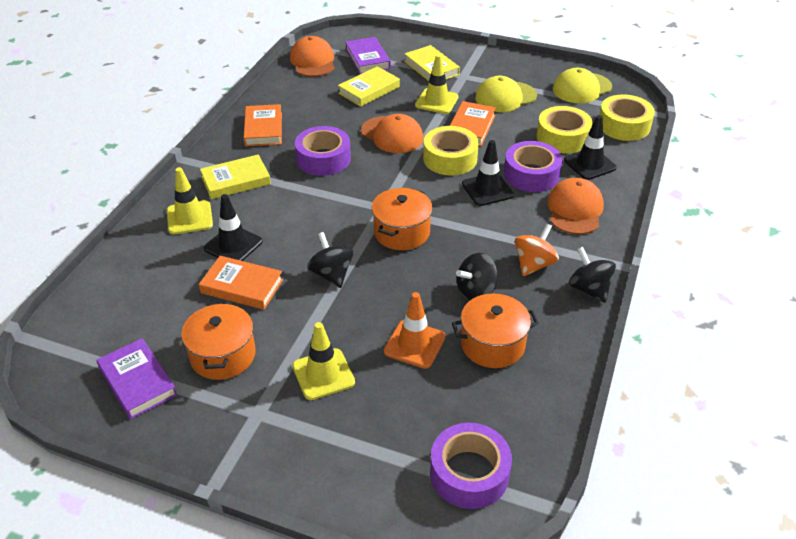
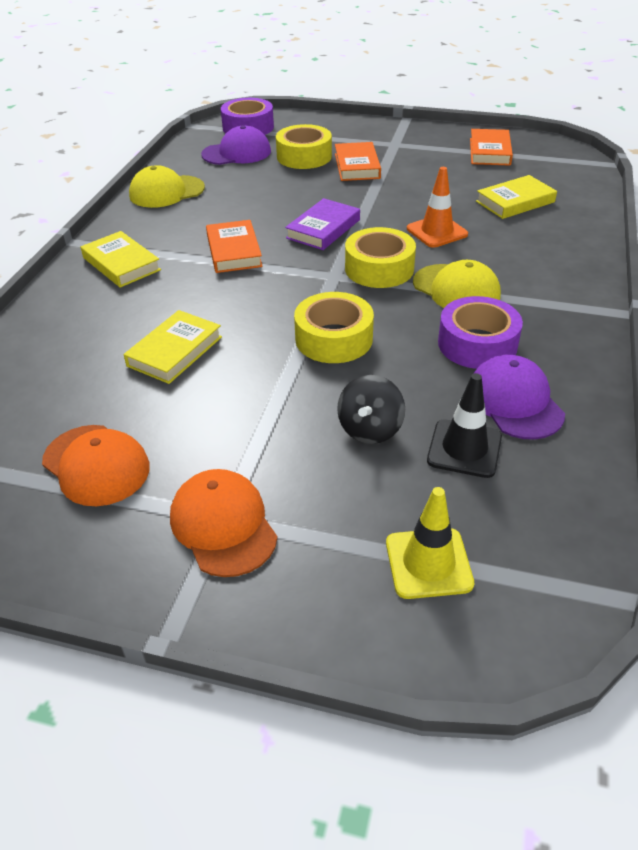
black spinning top: 3 -> 1
black traffic cone: 3 -> 1
orange cap: 3 -> 2
orange pot: 3 -> 0
orange spinning top: 1 -> 0
purple book: 2 -> 1
purple cap: 0 -> 2
purple tape: 3 -> 2
yellow traffic cone: 3 -> 1

